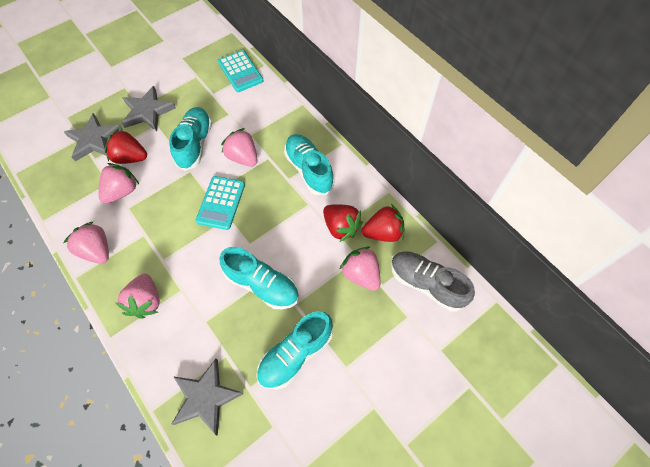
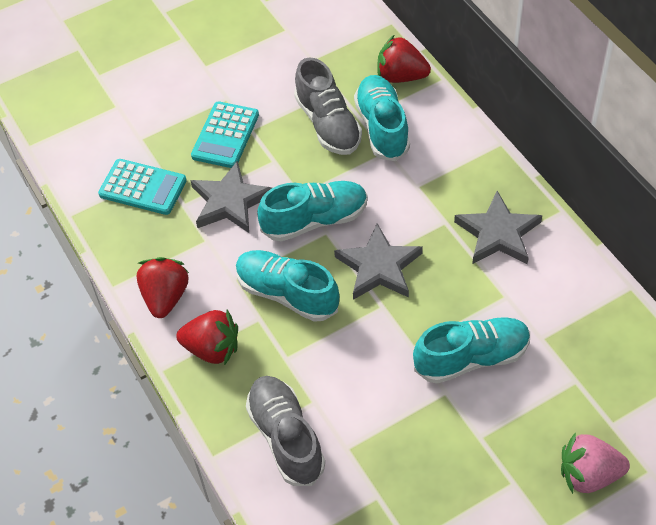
grey shoe: 1 -> 2
pink strawberry: 5 -> 1

